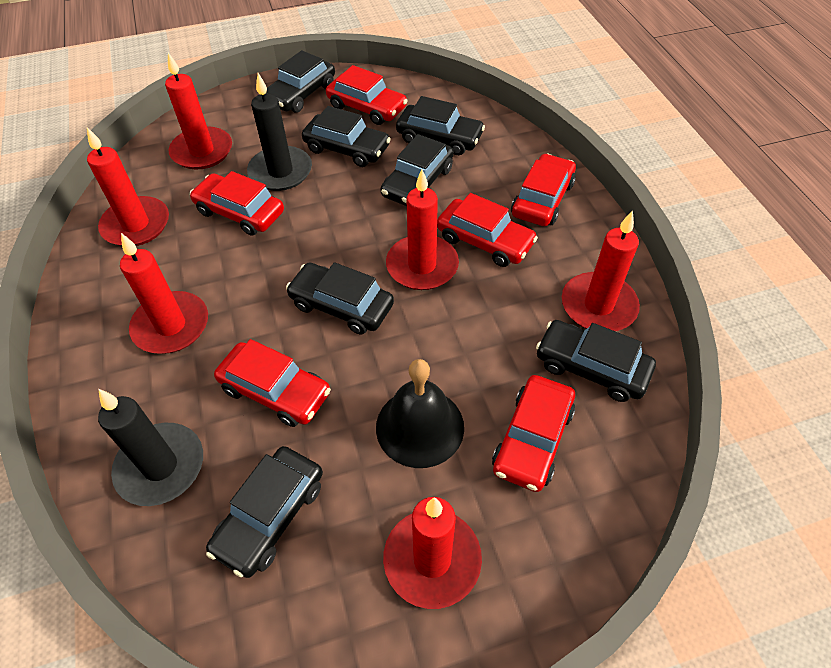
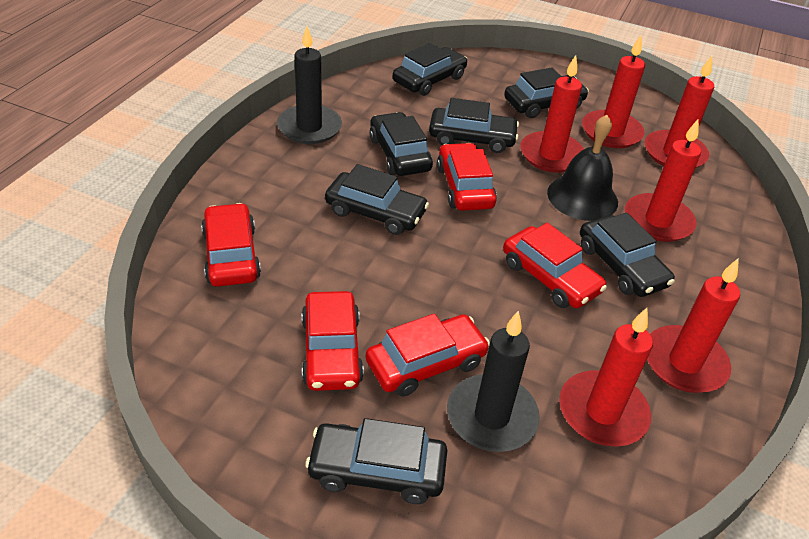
red car: 6 -> 5

